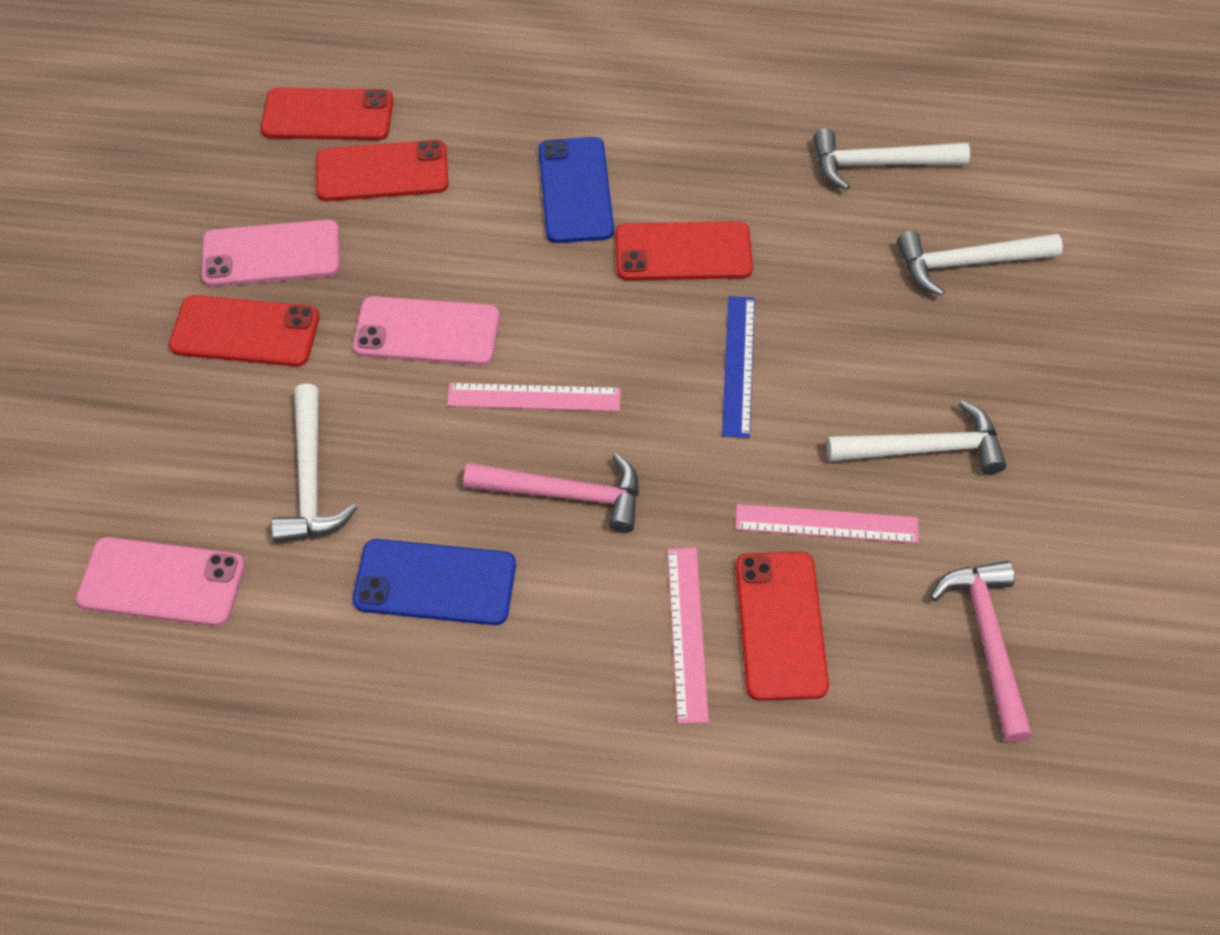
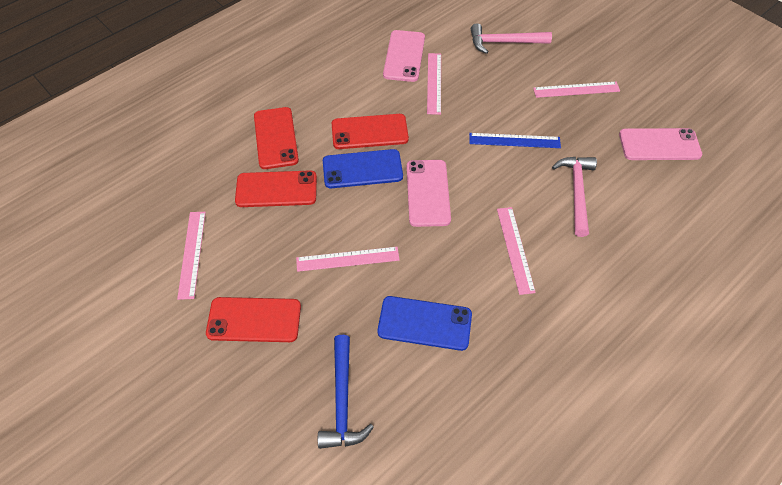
blue hammer: 0 -> 1
pink ruler: 3 -> 5
red phone: 5 -> 4
white hammer: 4 -> 0

